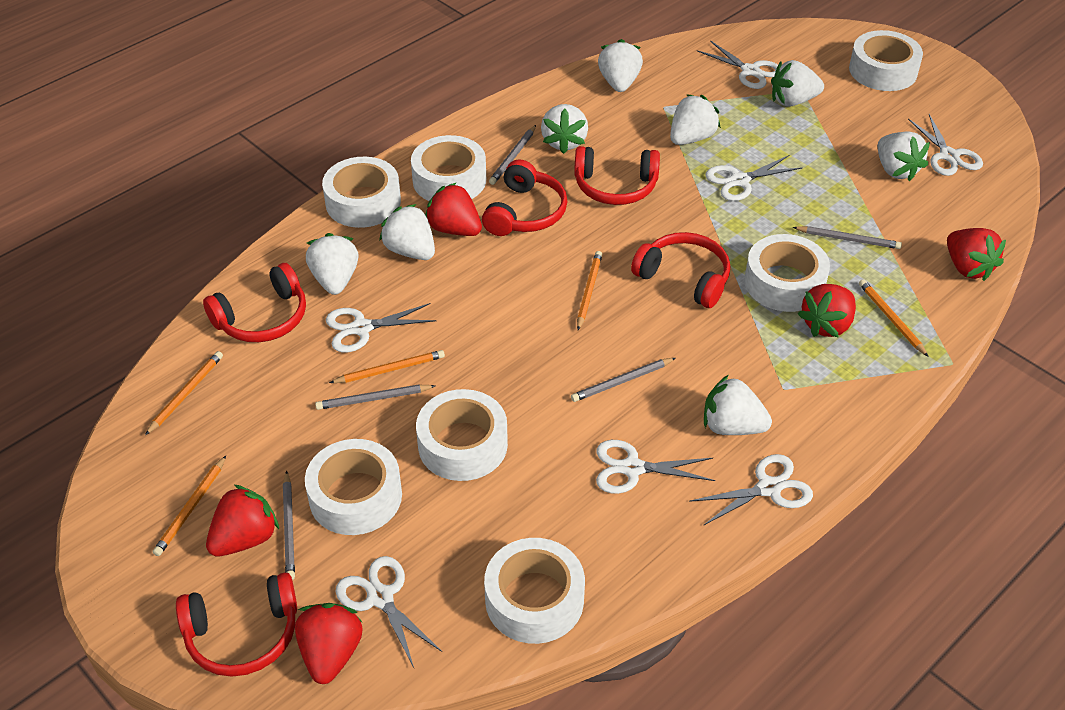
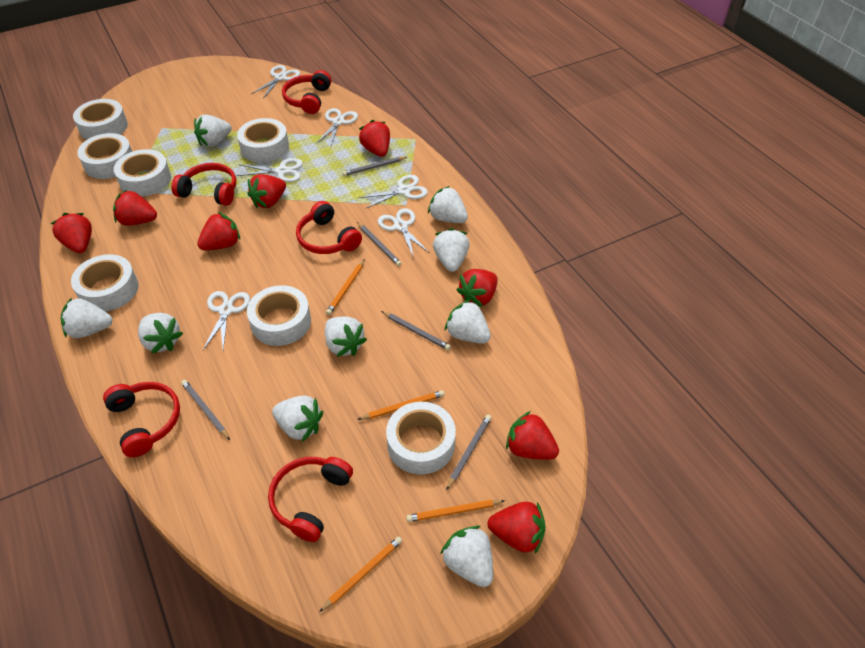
orange pencil: 5 -> 4
red strawberry: 5 -> 8
white scissors: 7 -> 6
white strawberry: 8 -> 9

